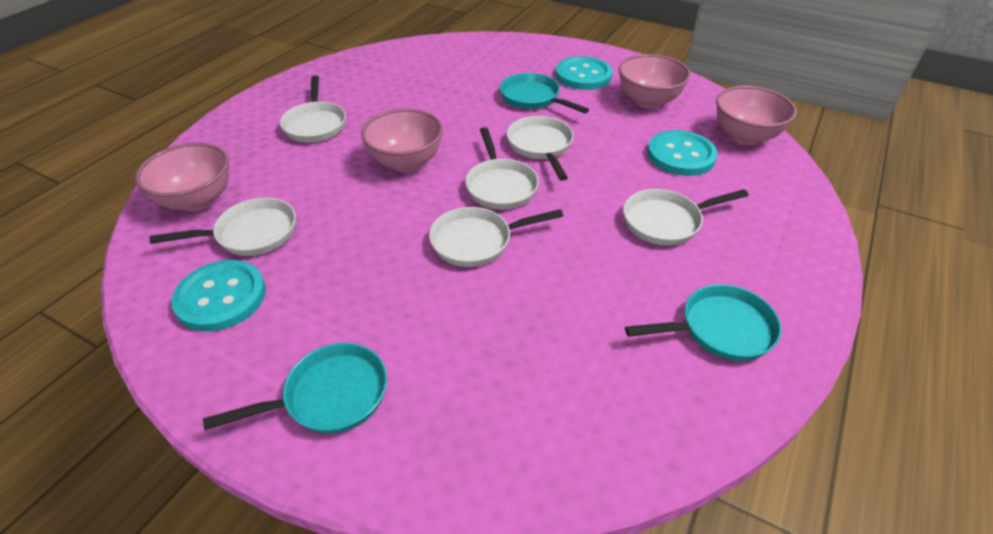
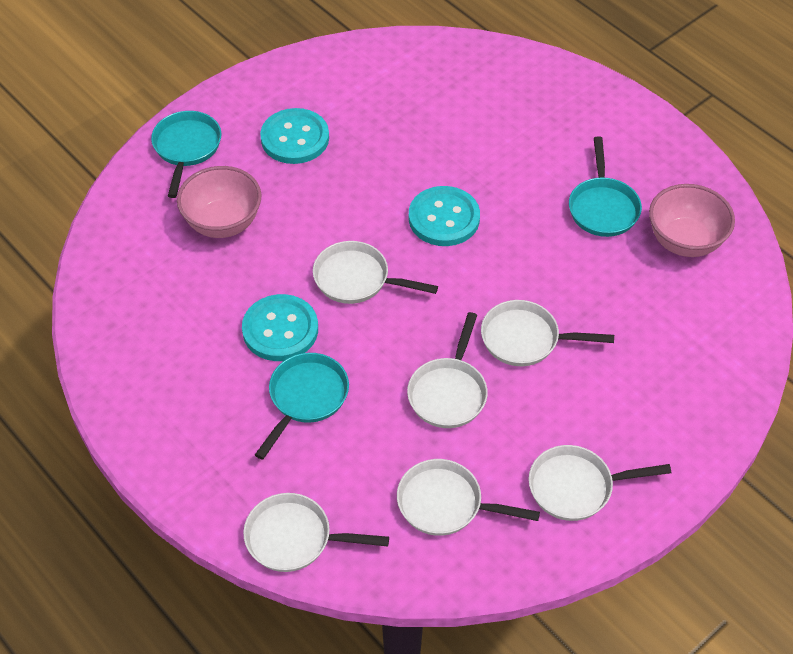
pink bowl: 4 -> 2

